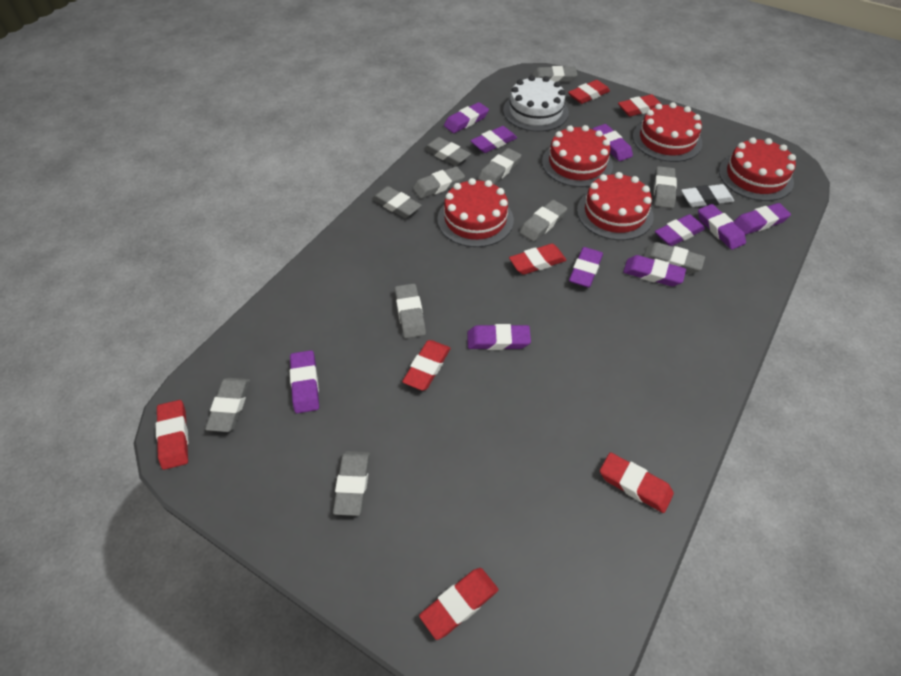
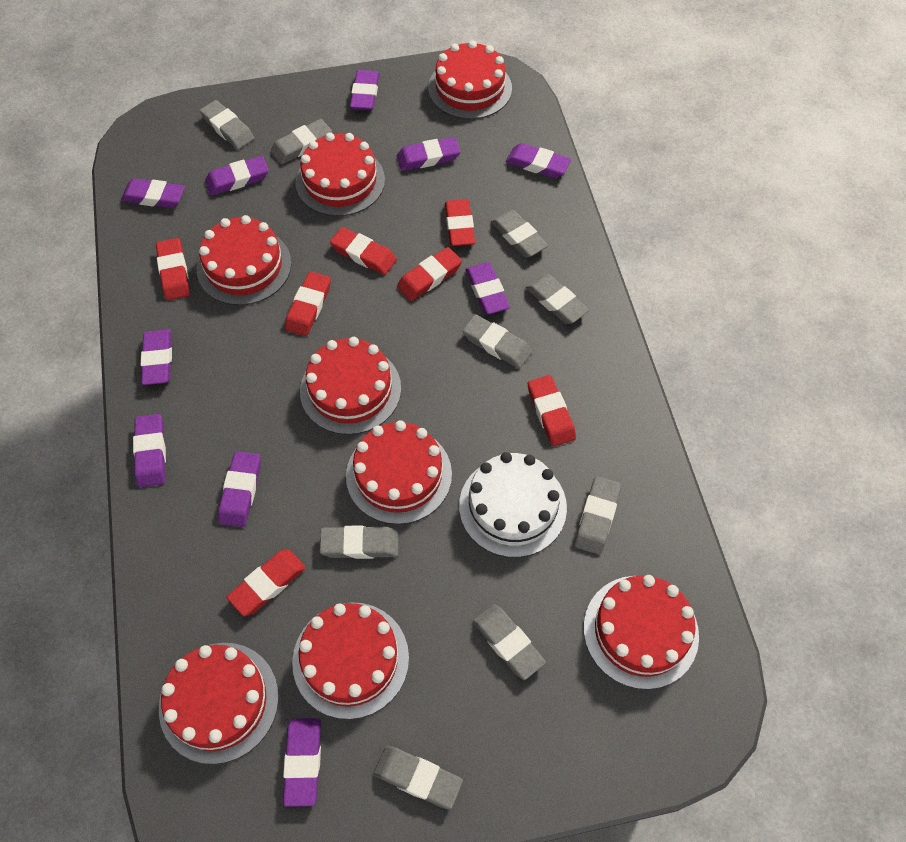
grey eraser: 11 -> 9
red cake: 5 -> 8
white eraser: 1 -> 0

